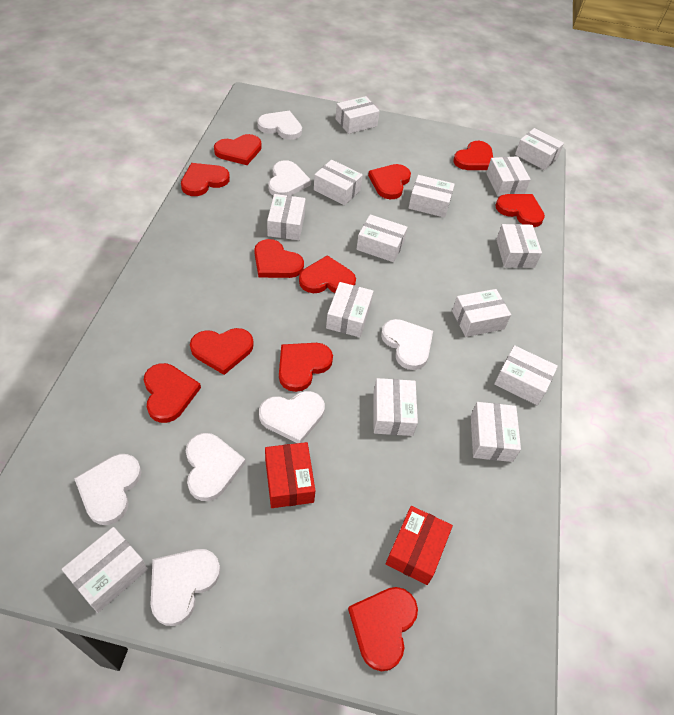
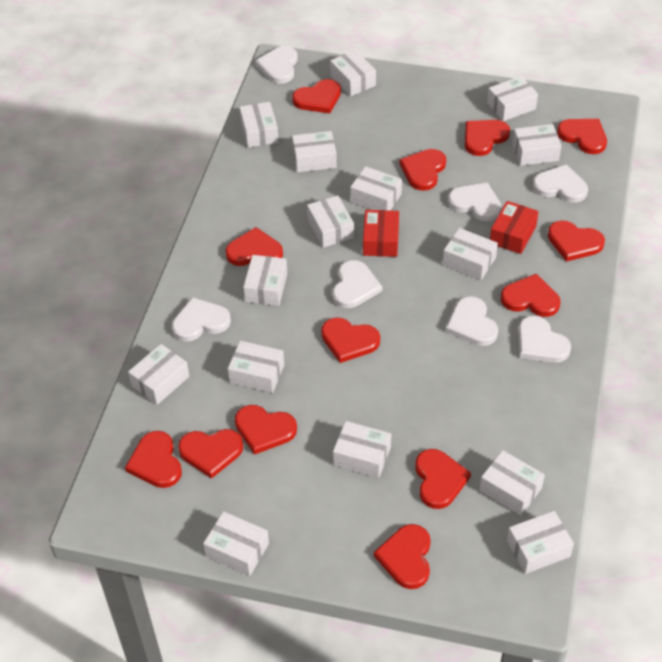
red heart: 11 -> 13
white box: 14 -> 15

